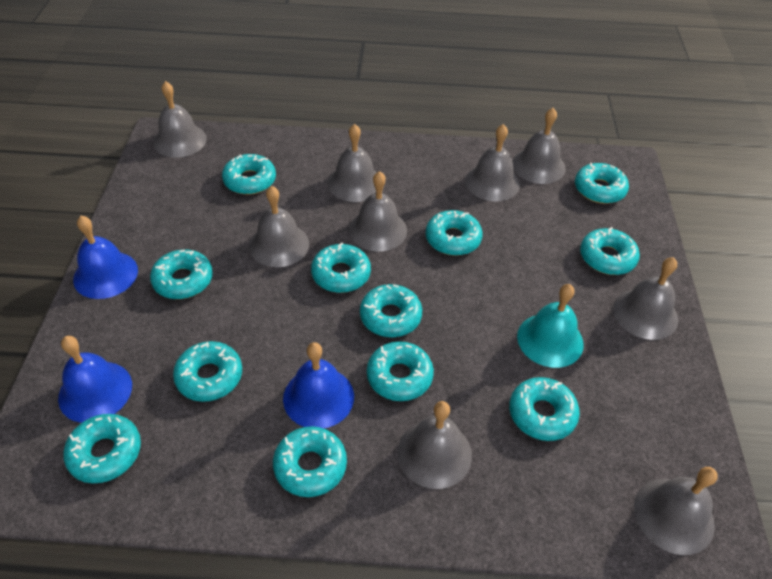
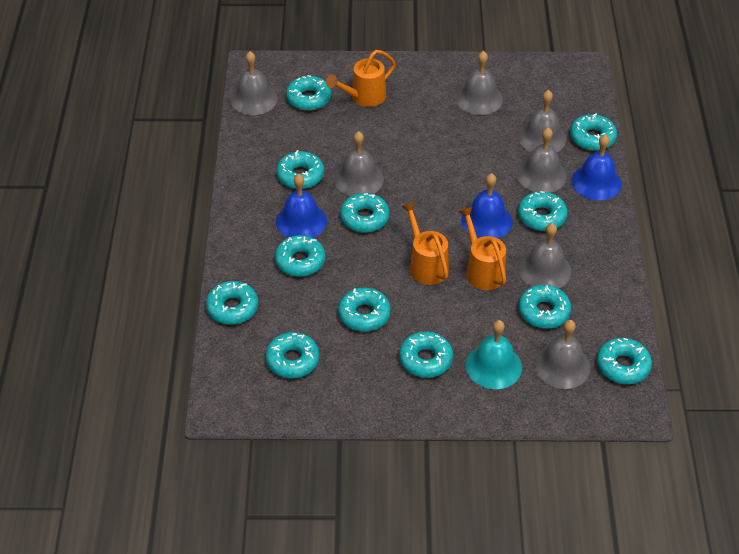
grey bell: 9 -> 7
orange watering can: 0 -> 3

